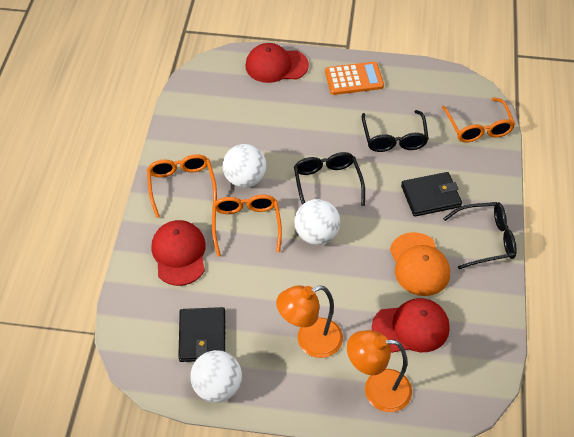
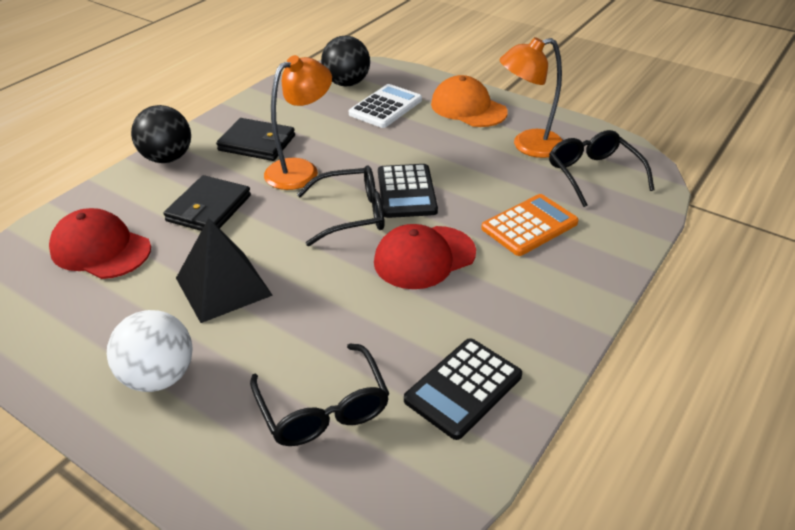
black ball: 0 -> 2
black calculator: 0 -> 2
black pyramid: 0 -> 1
orange glasses: 3 -> 0
red cap: 3 -> 2
white ball: 3 -> 1
white calculator: 0 -> 1

